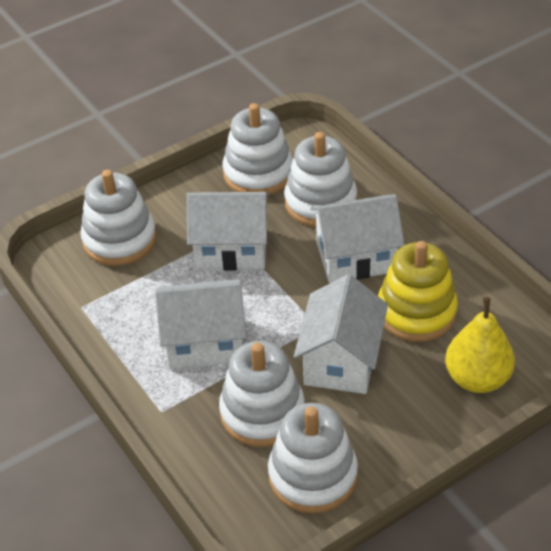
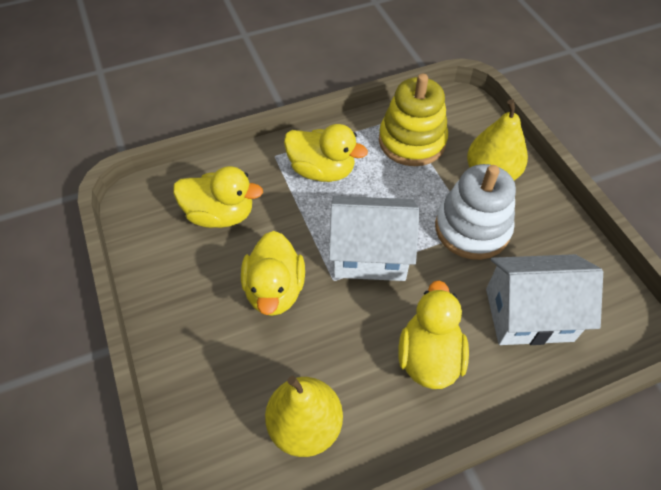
white house: 4 -> 2
white stacking toy: 5 -> 1
yellow duck: 0 -> 4
yellow pear: 1 -> 2

